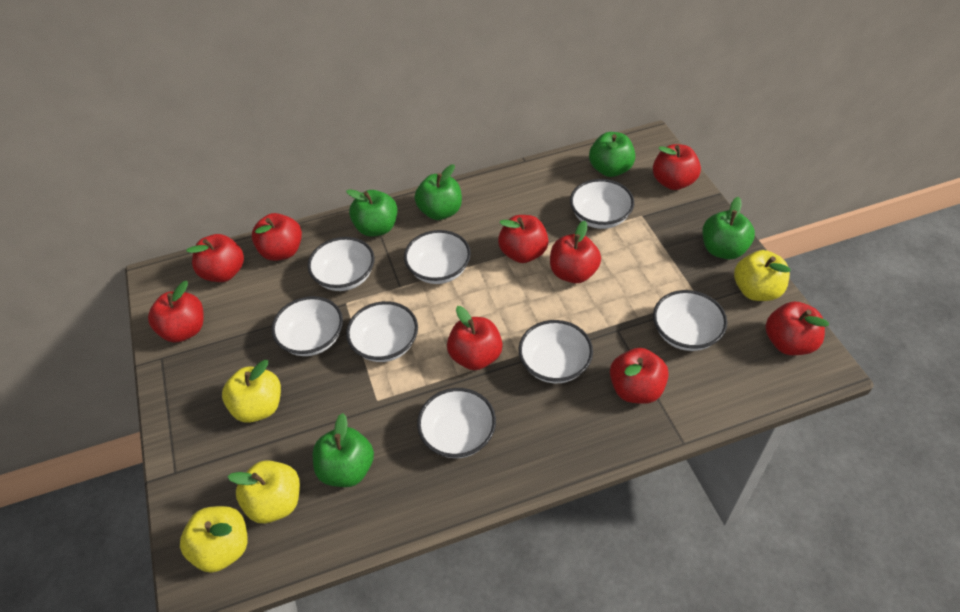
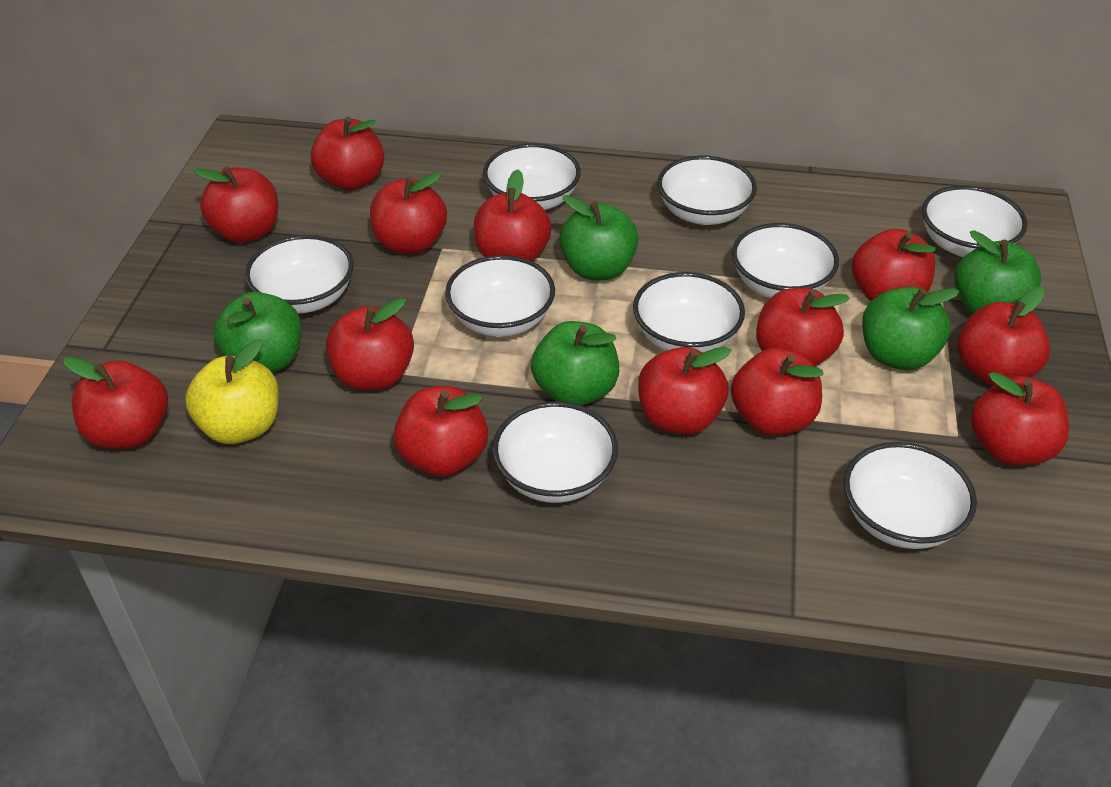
red apple: 9 -> 13
white bowl: 8 -> 9
yellow apple: 4 -> 1

